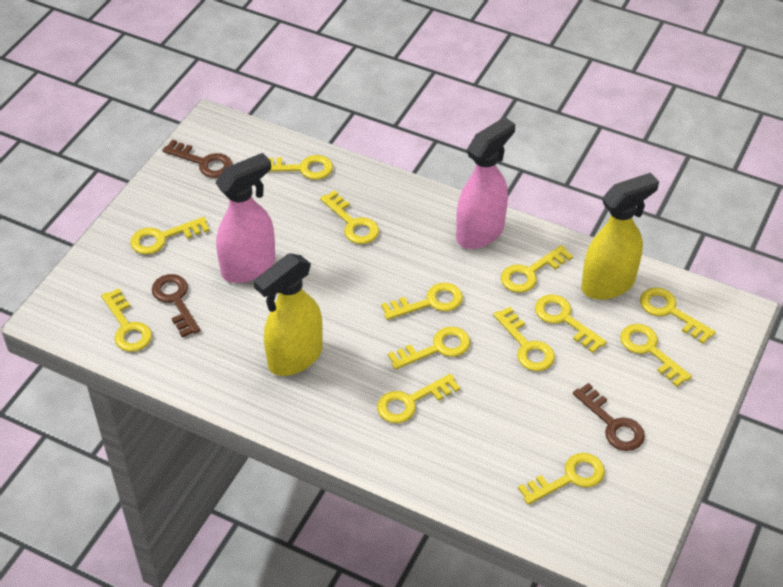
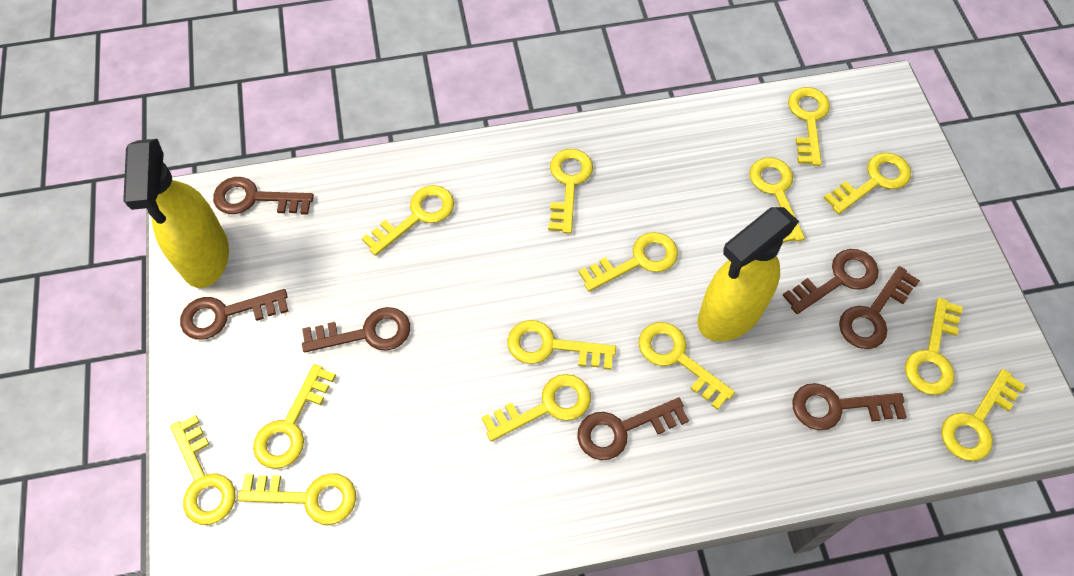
brown key: 3 -> 7
pink spray bottle: 2 -> 0
yellow key: 13 -> 14

